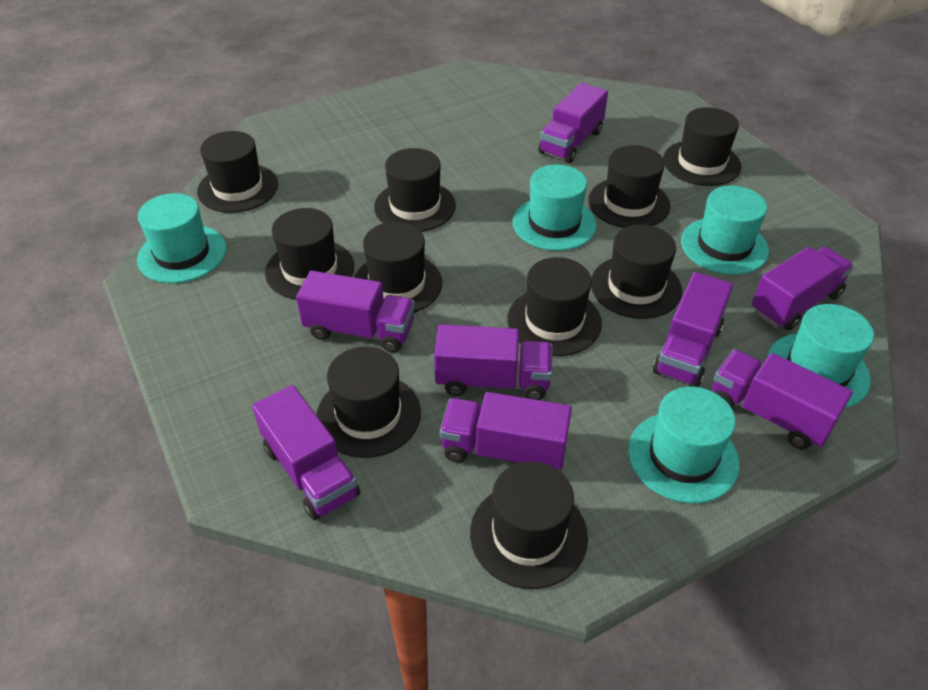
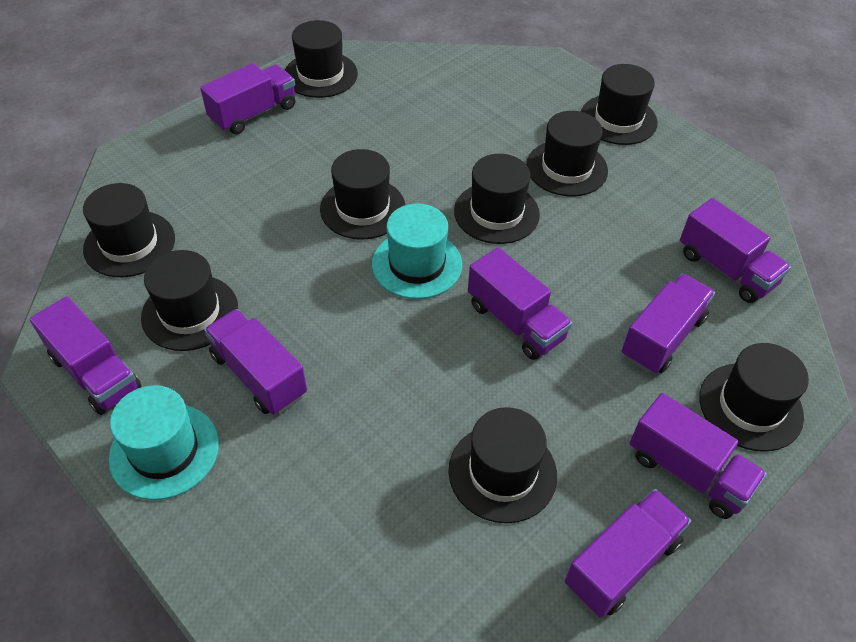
black hat: 10 -> 9
turquoise hat: 5 -> 2

